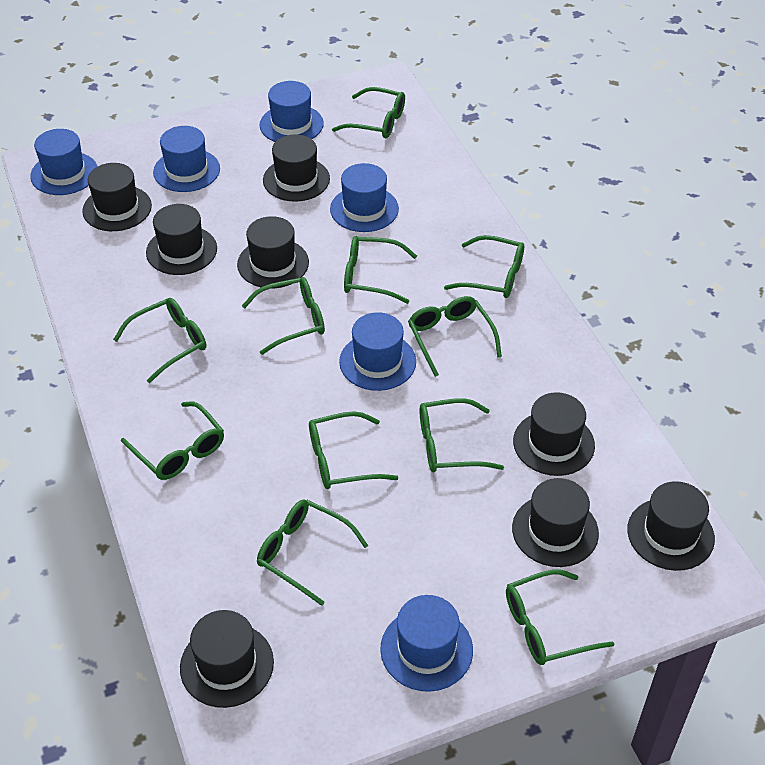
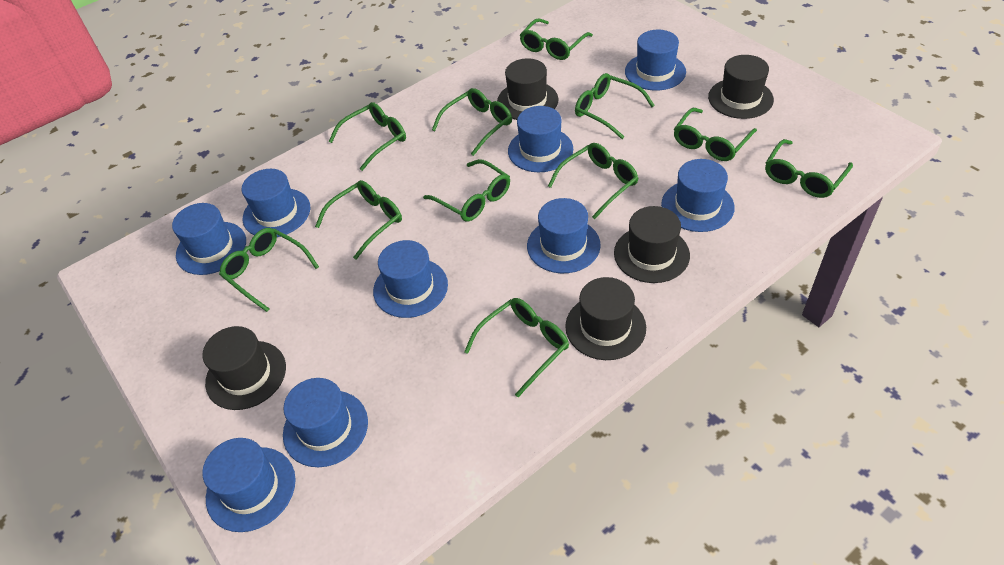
black hat: 8 -> 5
blue hat: 6 -> 9

